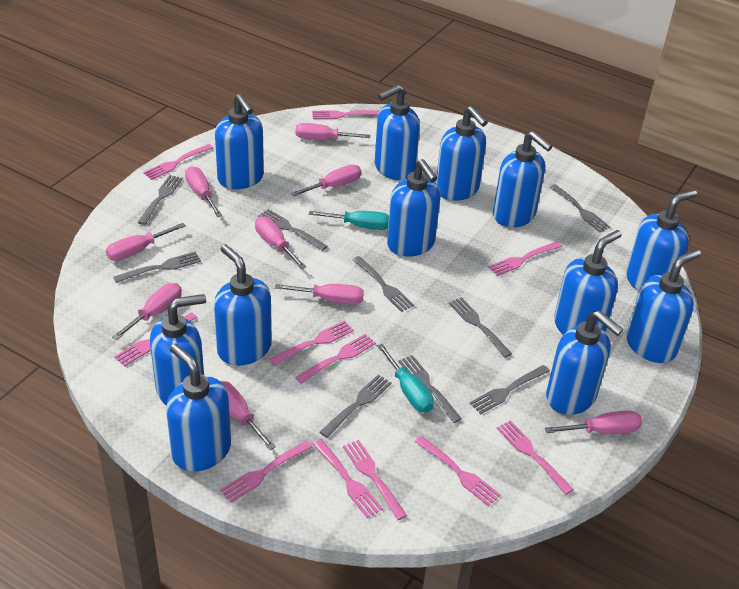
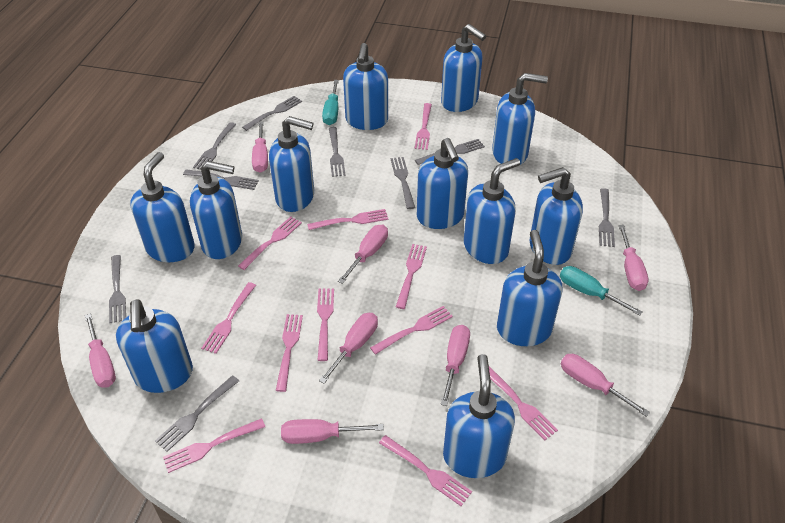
pink screwdriver: 9 -> 8

